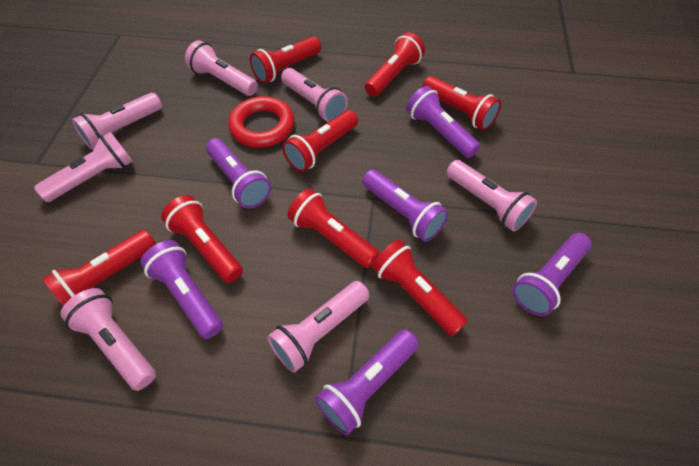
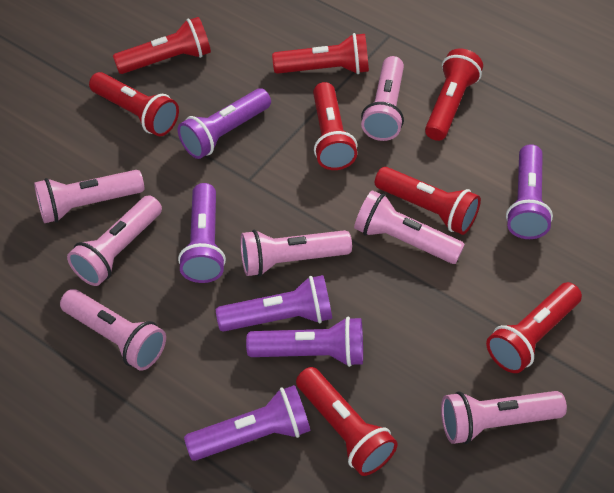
red ring: 1 -> 0

